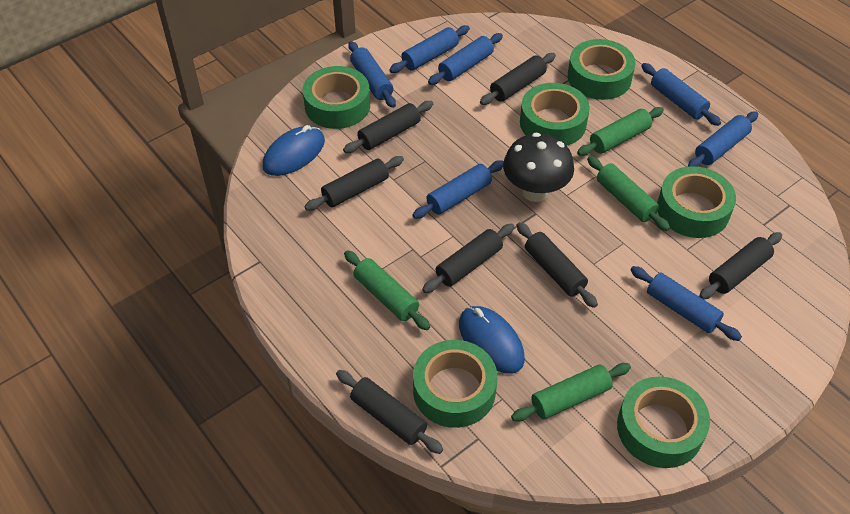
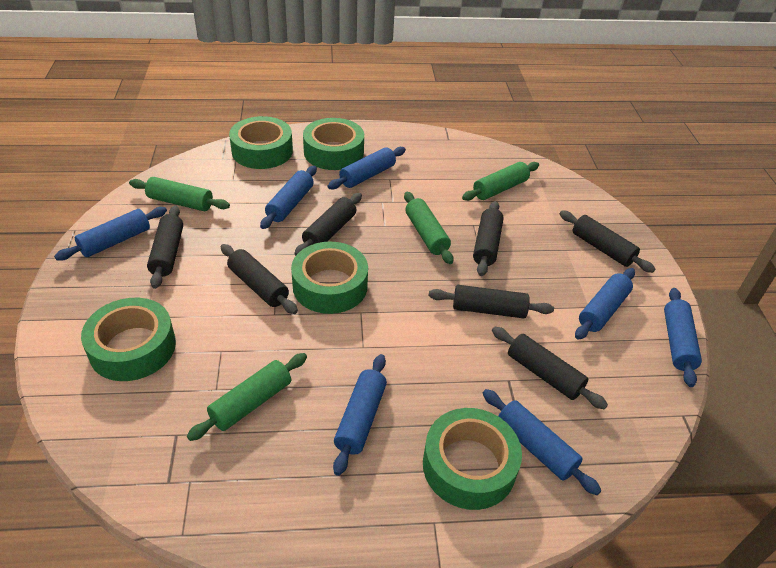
black mushroom: 1 -> 0
blue mouse: 2 -> 0
green tape: 6 -> 5

